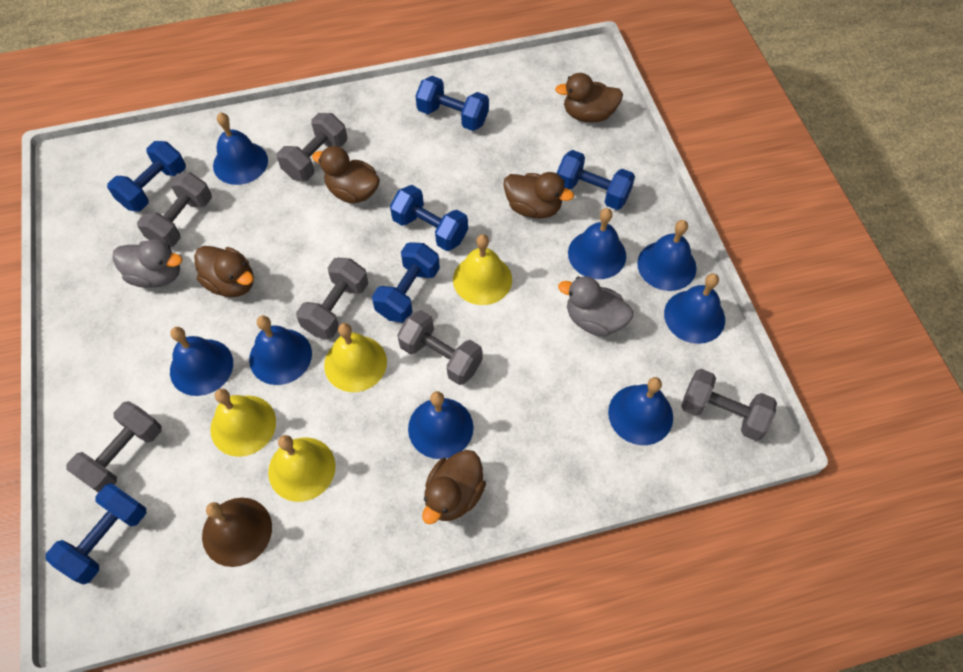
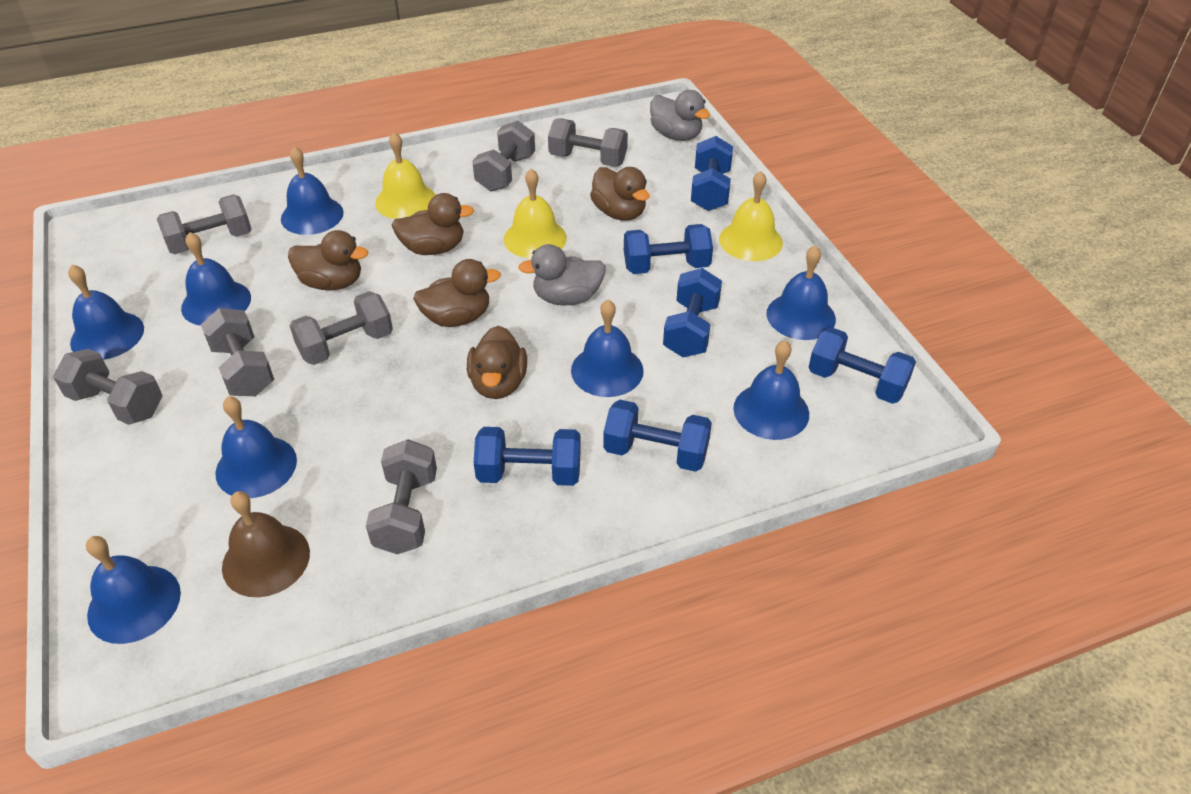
grey dumbbell: 6 -> 7
yellow bell: 4 -> 3

